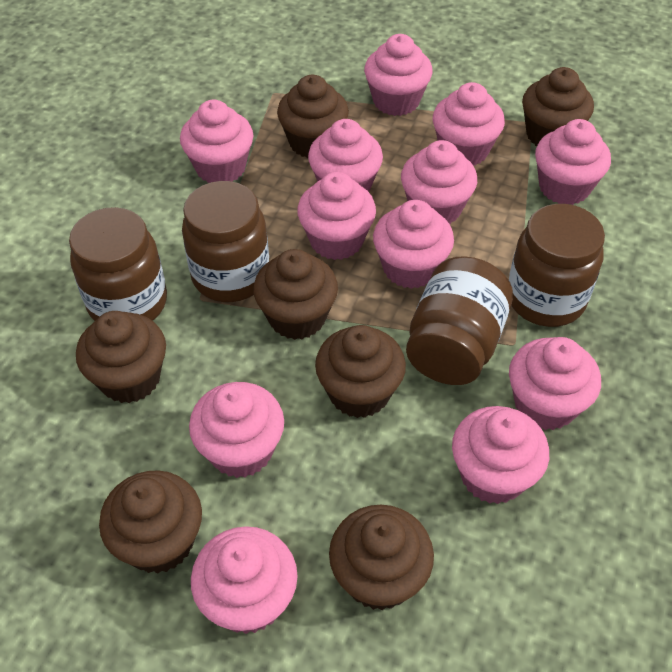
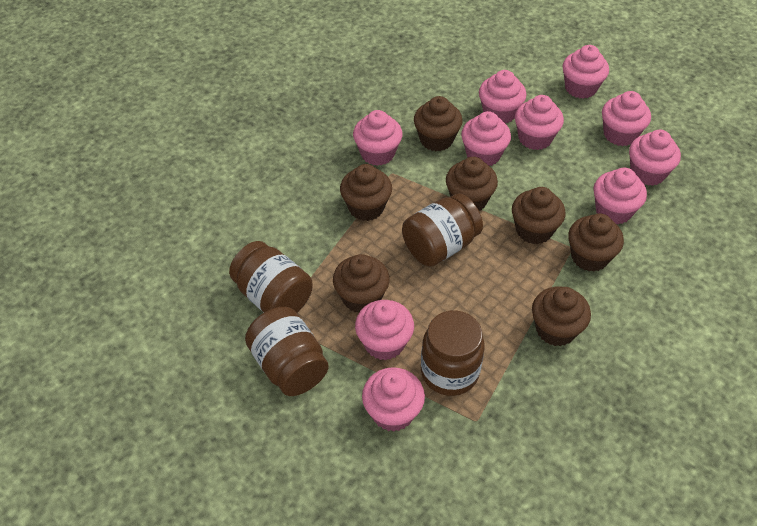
pink cupcake: 12 -> 10

